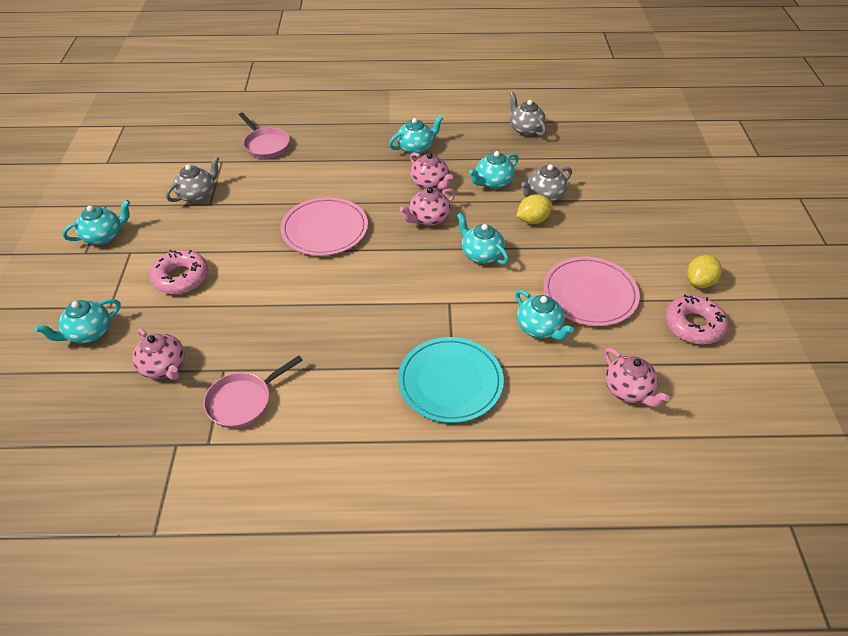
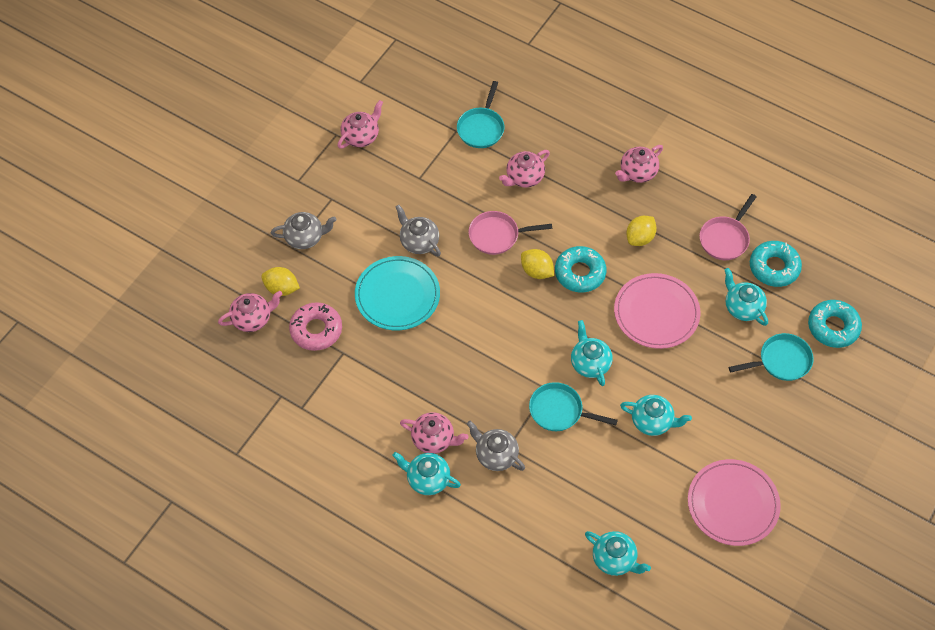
pink donut: 2 -> 1
pink teapot: 4 -> 5
turquoise donut: 0 -> 3
turquoise pan: 0 -> 3
turquoise teapot: 6 -> 5
yellow lemon: 2 -> 3

